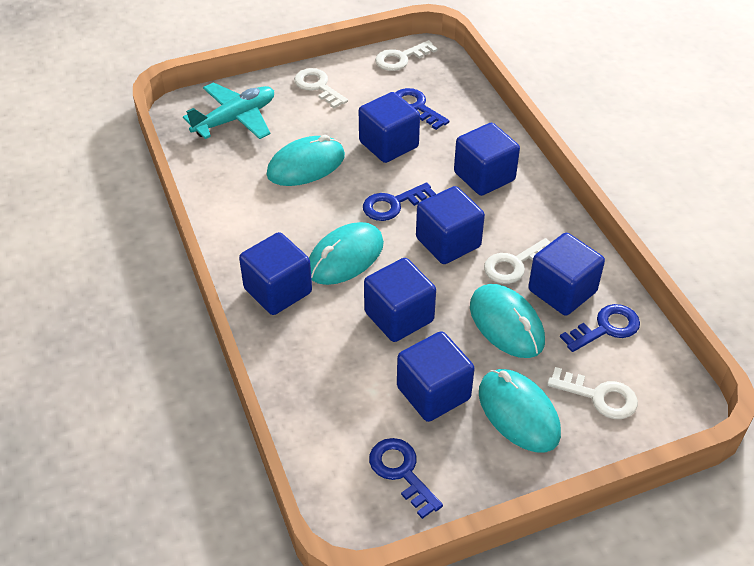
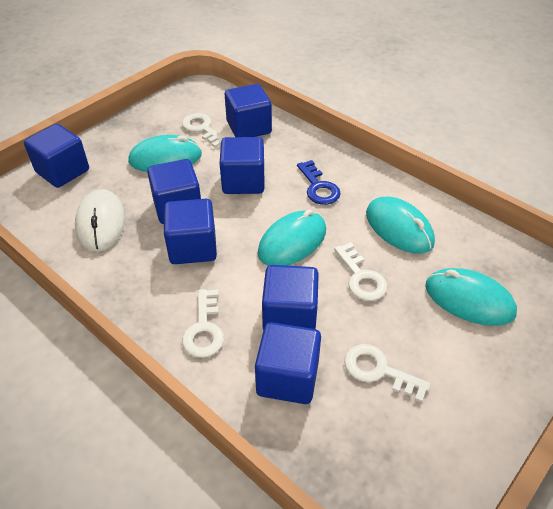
blue key: 4 -> 1
turquoise plane: 1 -> 0
white mouse: 0 -> 1

